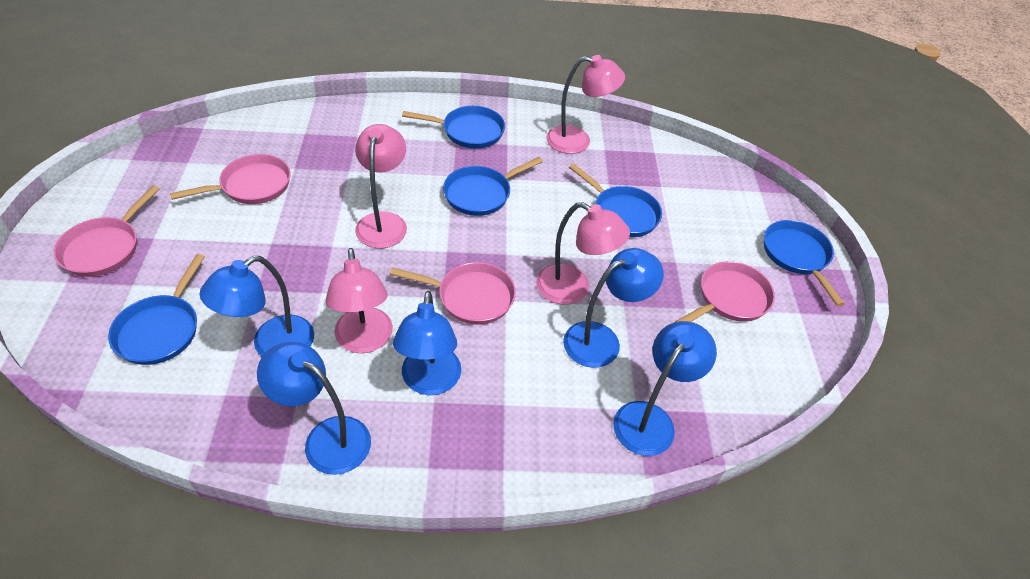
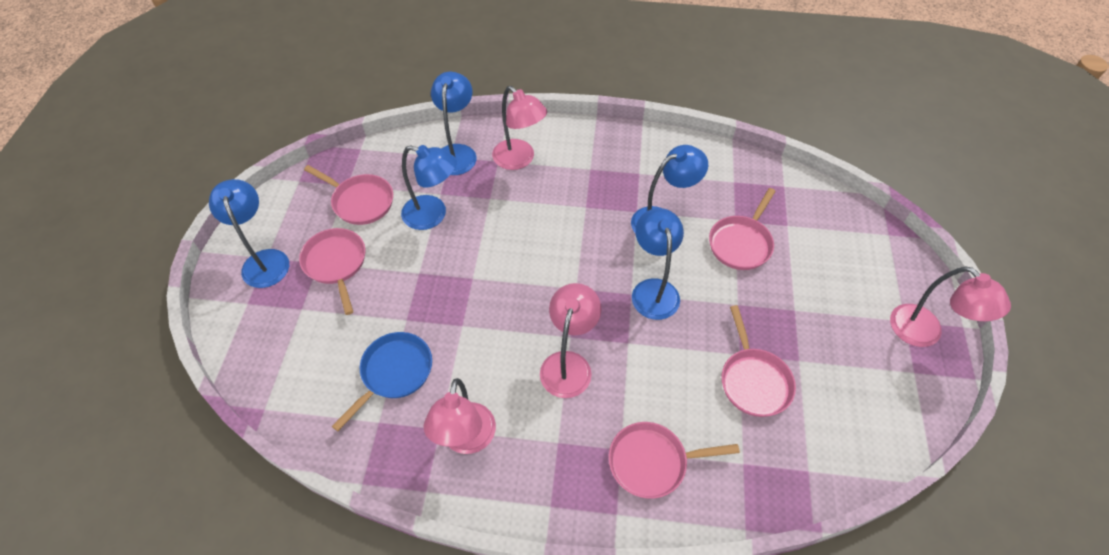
blue pan: 5 -> 1
pink pan: 4 -> 5

